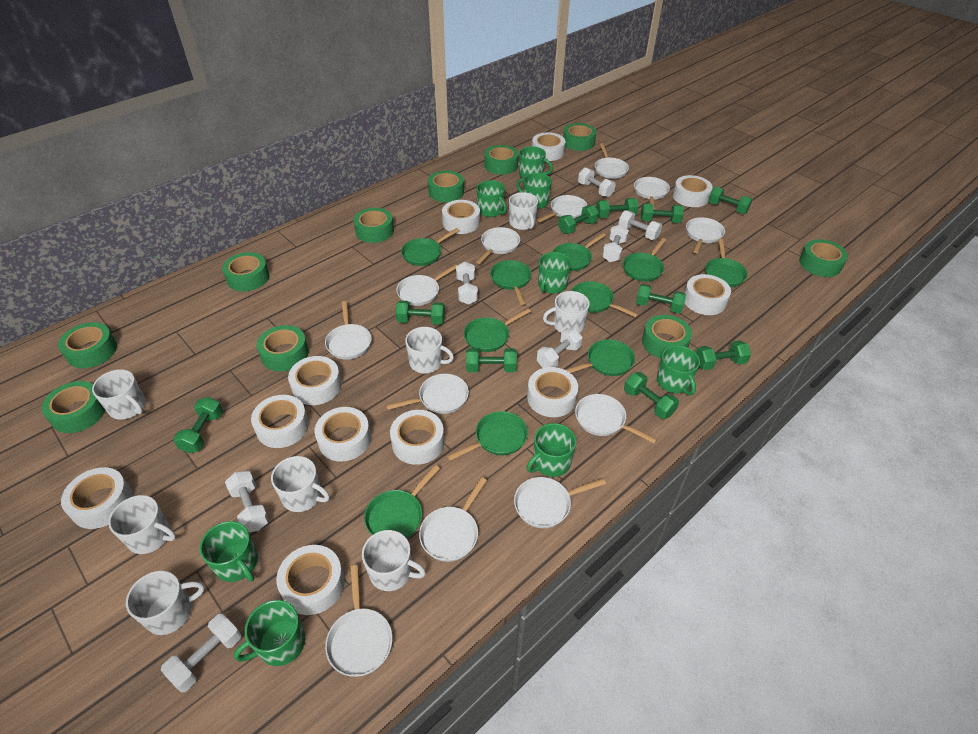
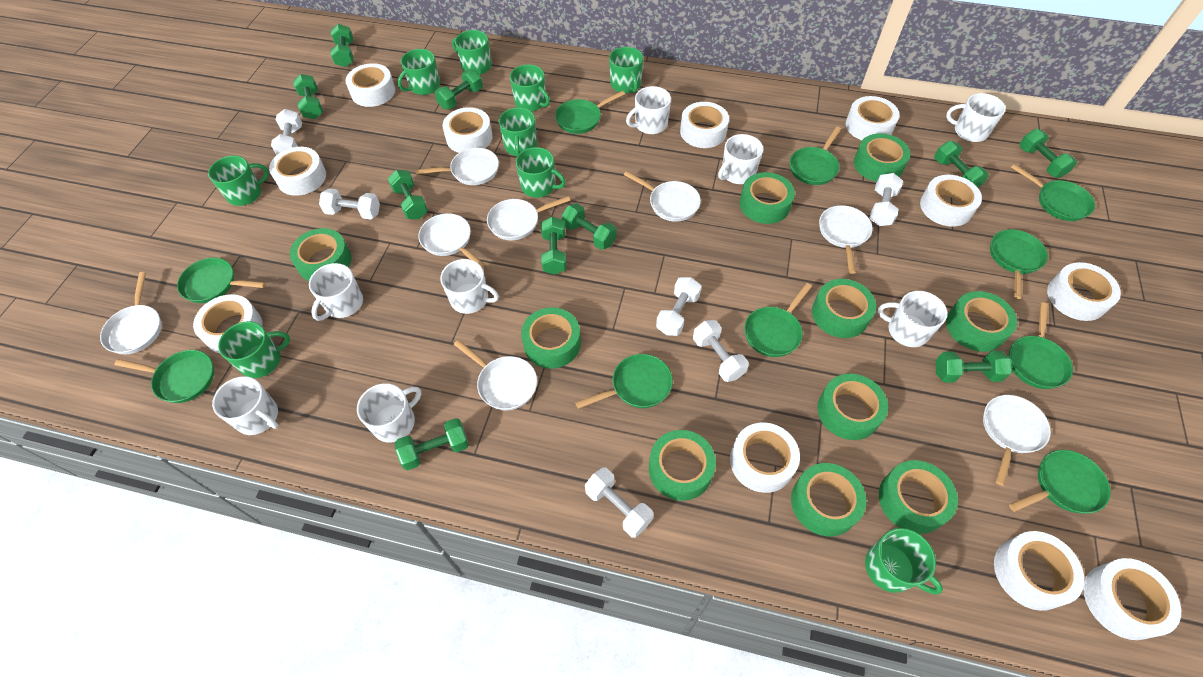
green mug: 8 -> 9
white dumbbell: 7 -> 6
white pan: 12 -> 8

